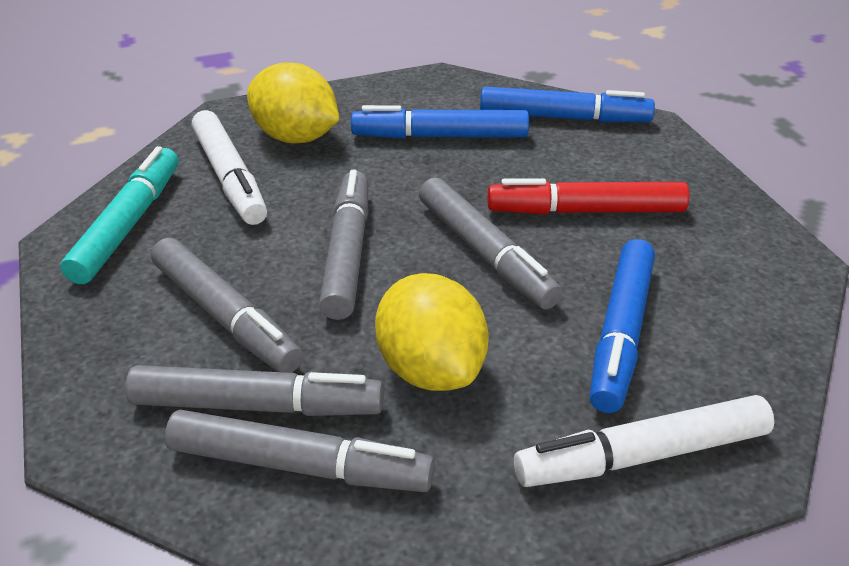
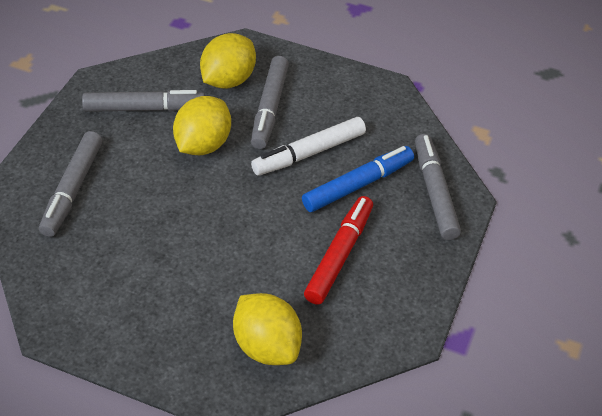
blue marker: 3 -> 1
grey marker: 5 -> 4
turquoise marker: 1 -> 0
white marker: 2 -> 1
yellow lemon: 2 -> 3

